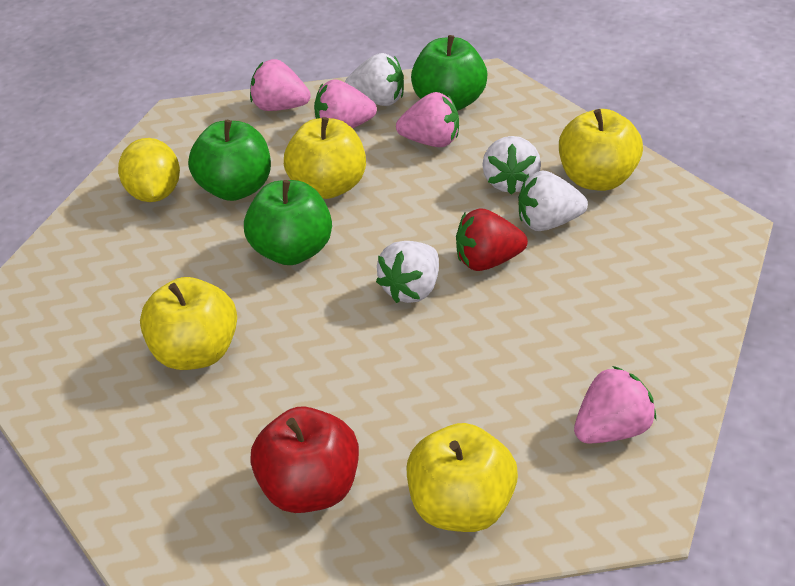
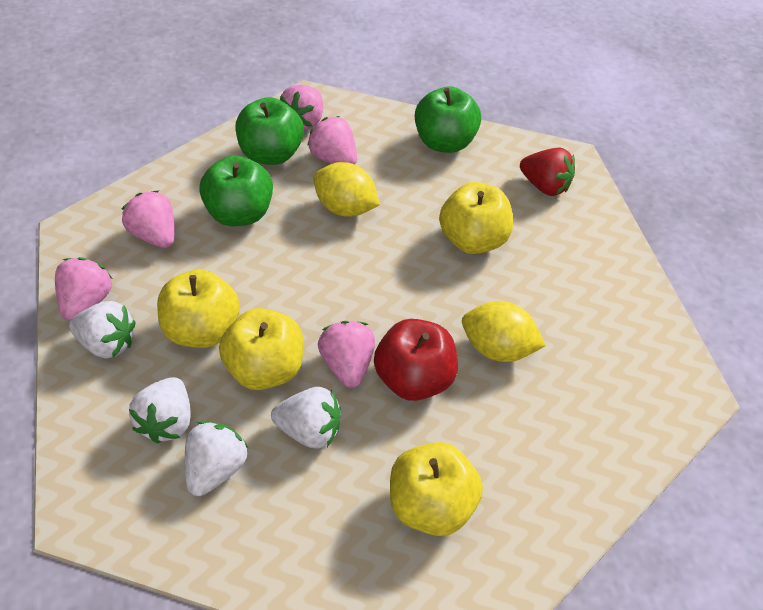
pink strawberry: 4 -> 5
yellow lemon: 1 -> 2

